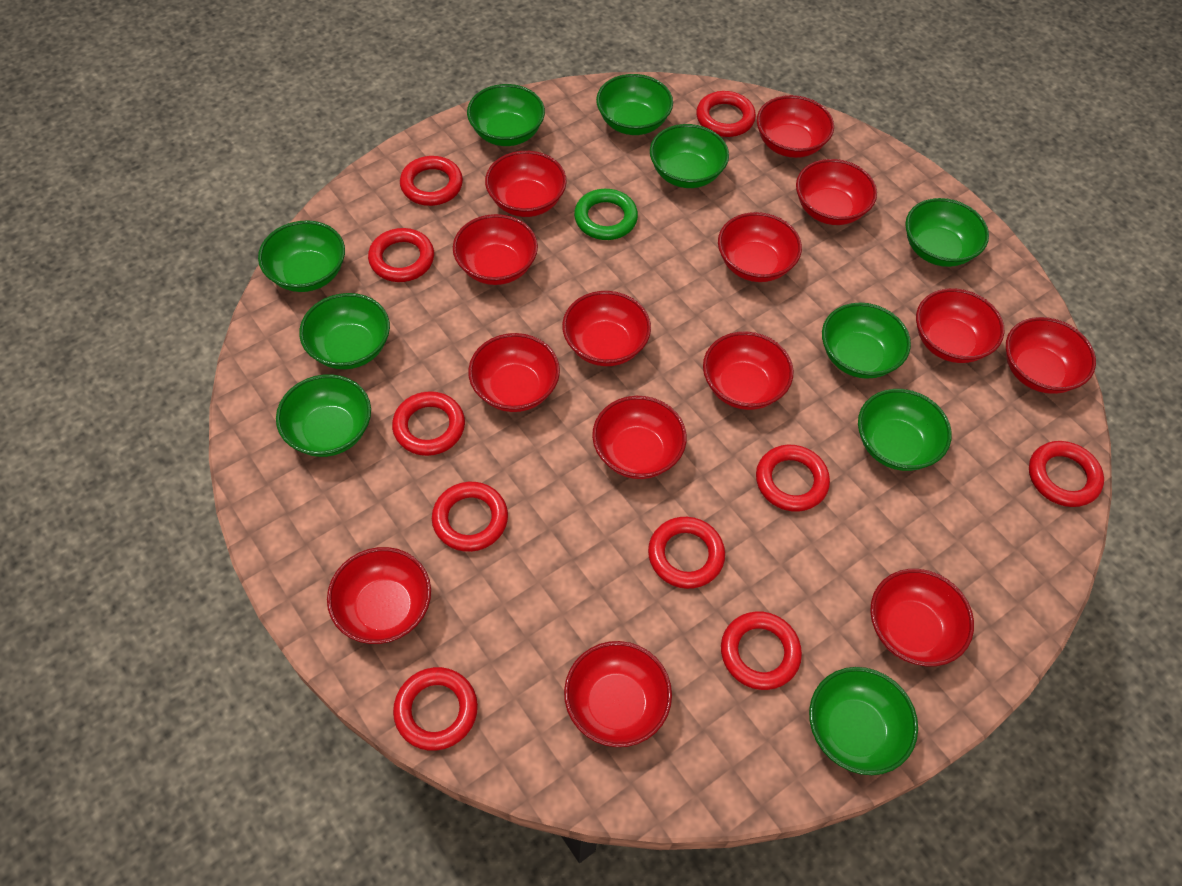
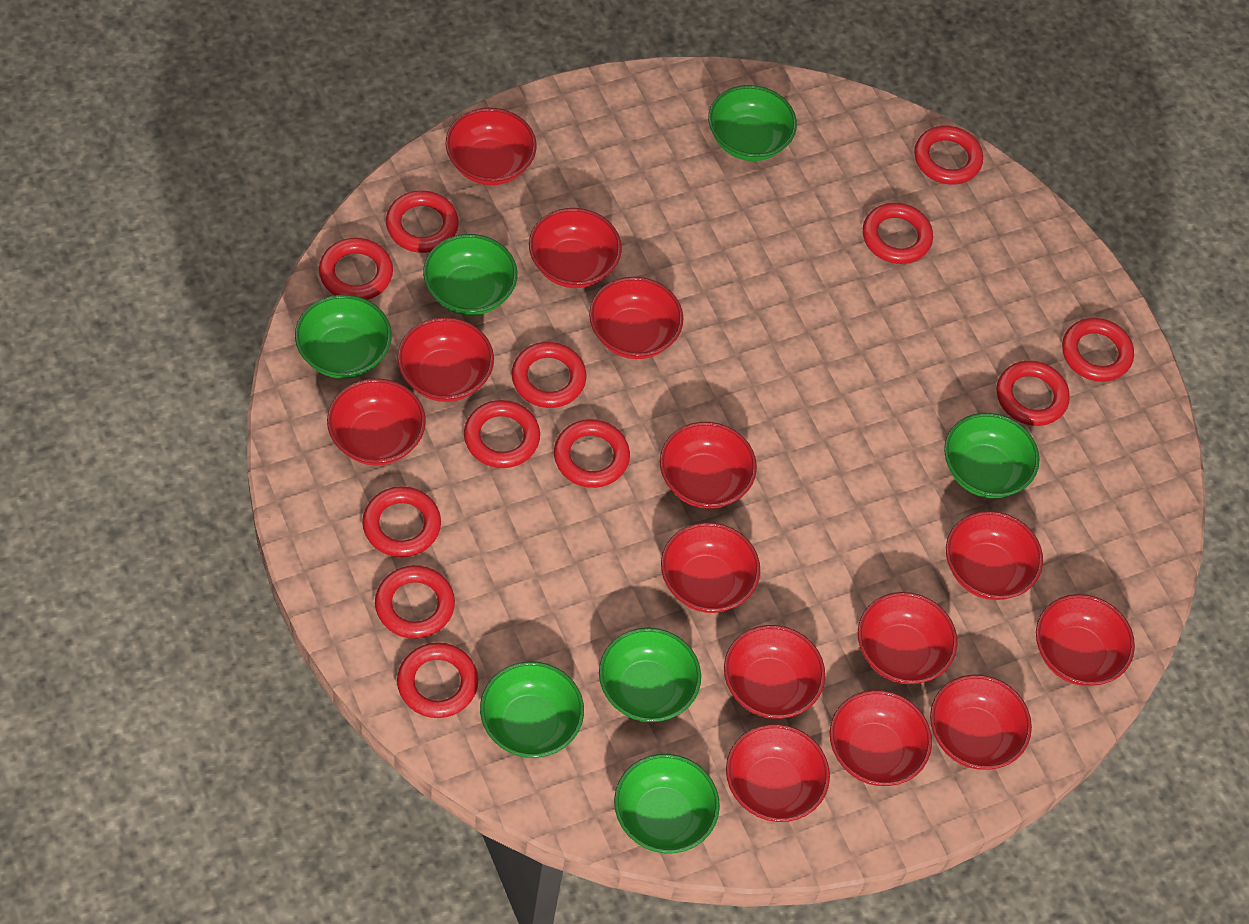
green bowl: 10 -> 7
green ring: 1 -> 0
red ring: 10 -> 12

